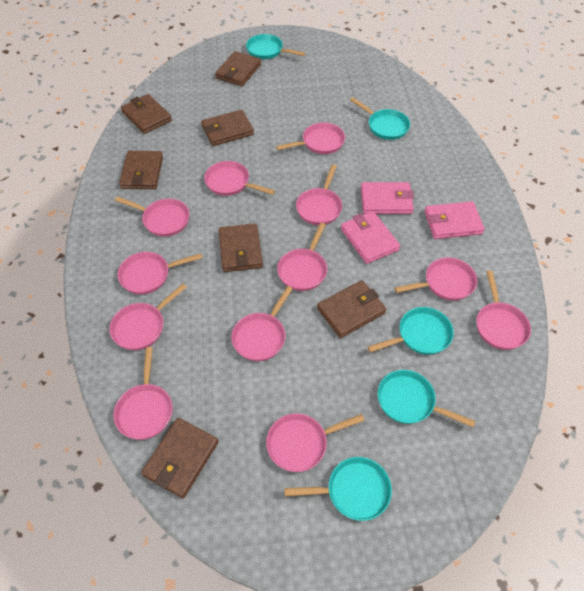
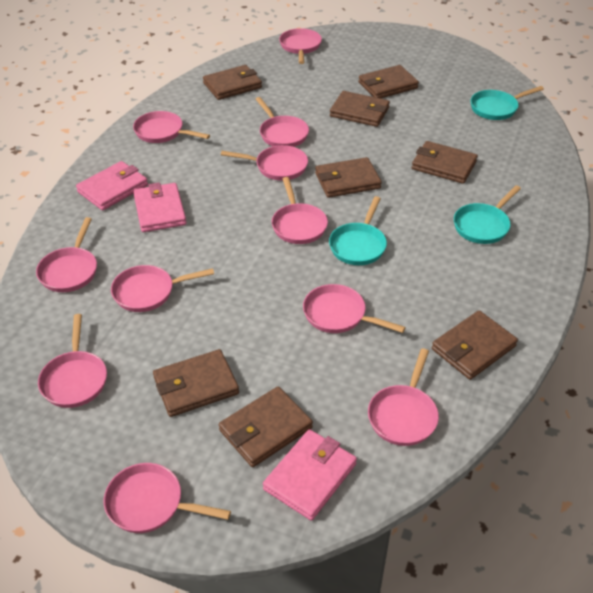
brown wallet: 7 -> 8
pink pan: 12 -> 11
turquoise pan: 5 -> 3

